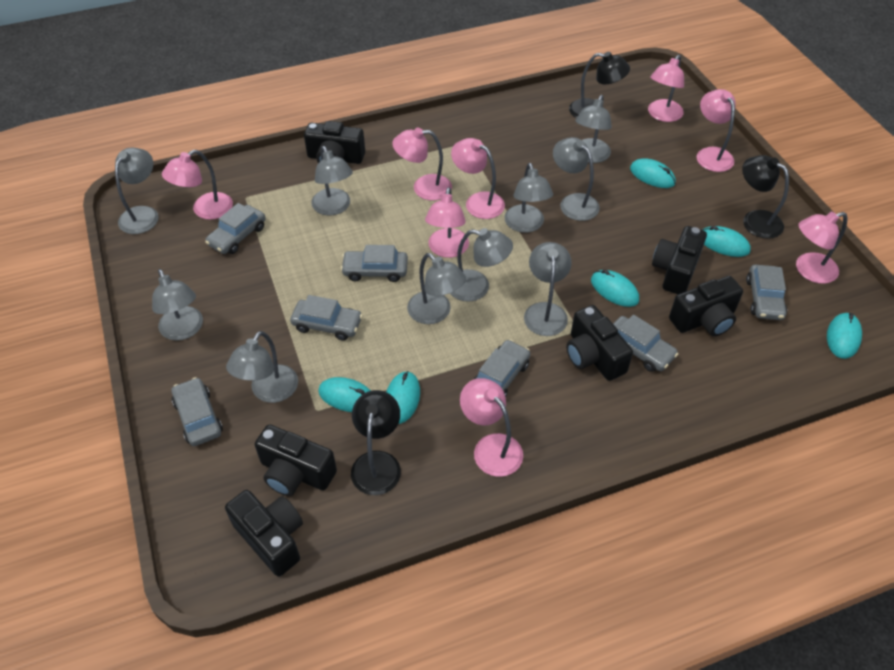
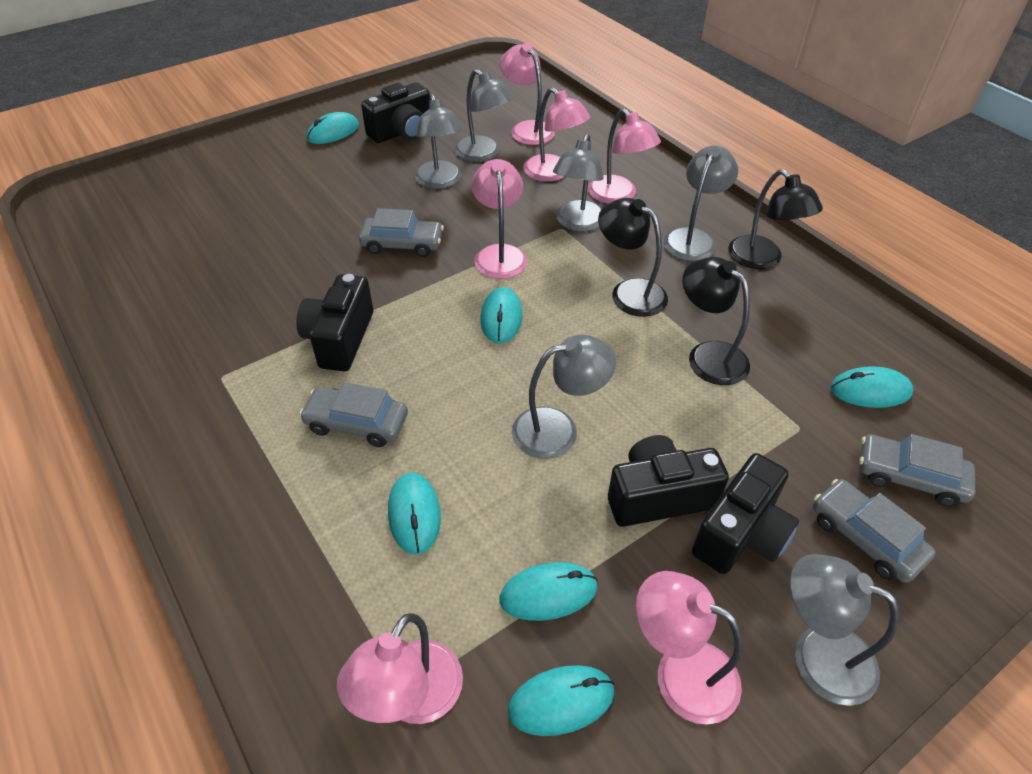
black camera: 6 -> 4
grey car: 7 -> 4
grey lamp: 10 -> 6
pink lamp: 8 -> 6

